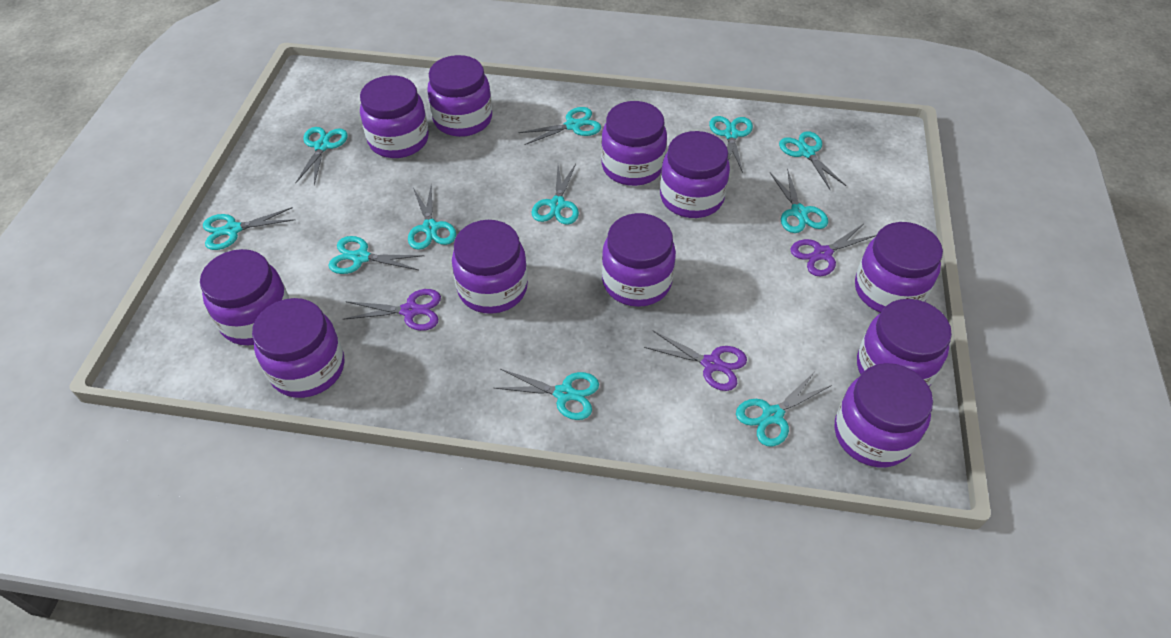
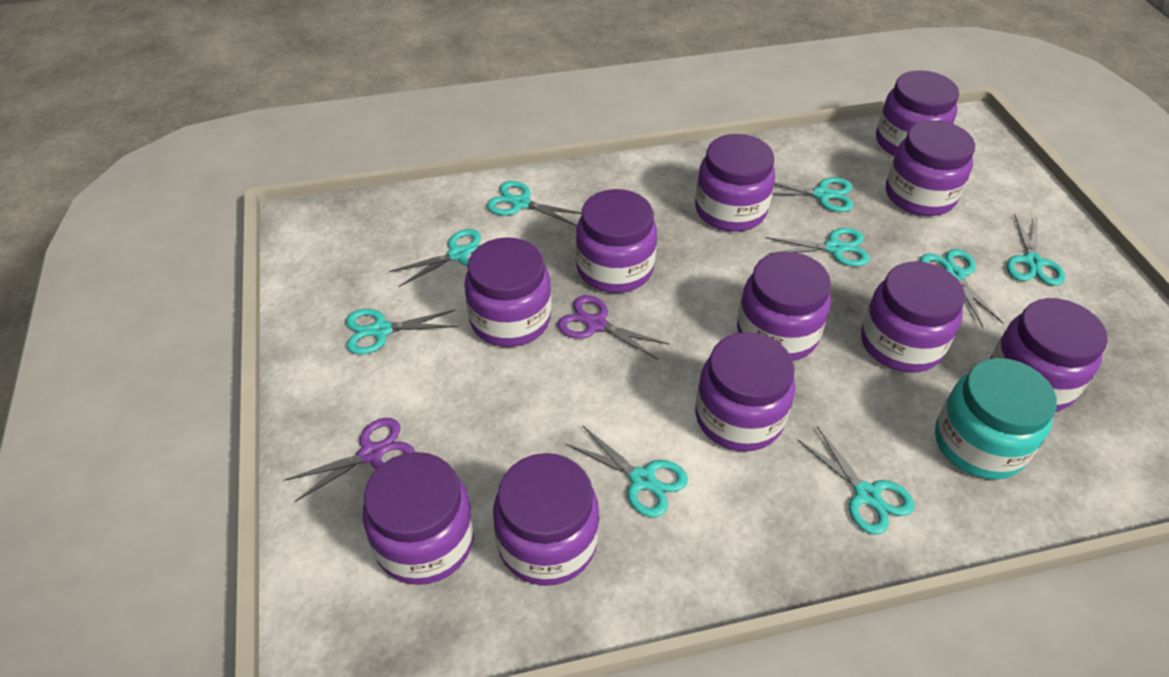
purple scissors: 3 -> 2
turquoise jar: 0 -> 1
turquoise scissors: 11 -> 9

